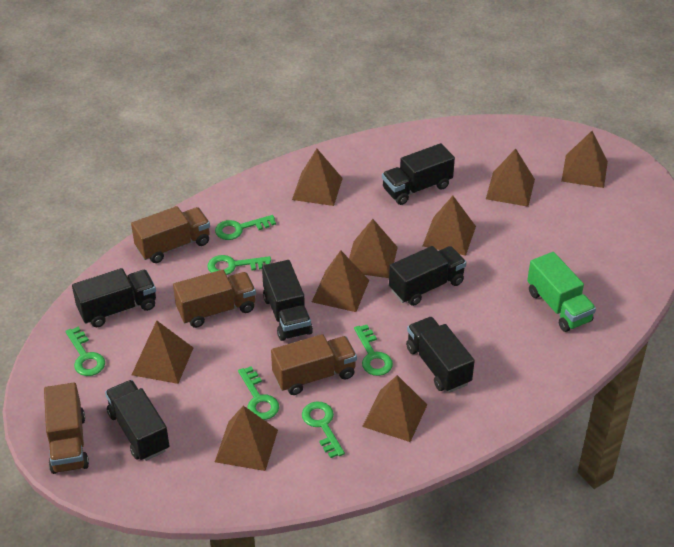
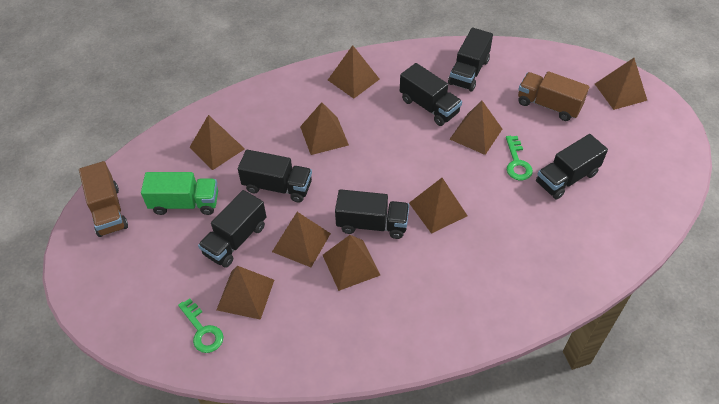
brown truck: 4 -> 2
green key: 6 -> 2

